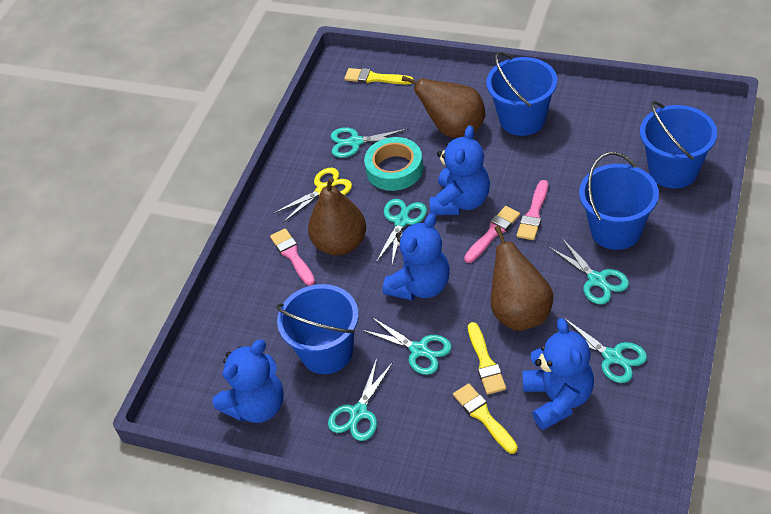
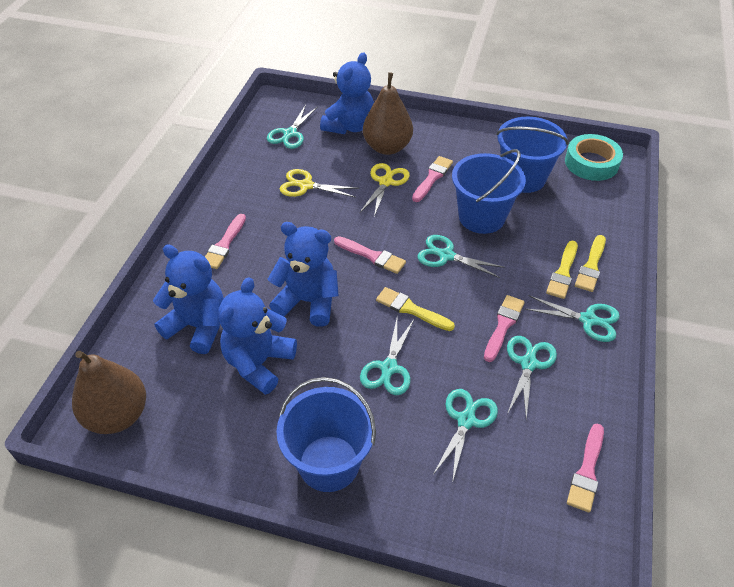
blue bucket: 4 -> 3
brown pear: 3 -> 2
pink brush: 3 -> 5
yellow scissors: 1 -> 2

